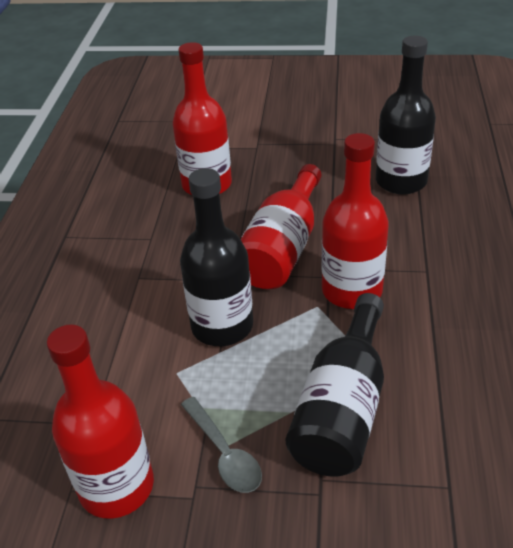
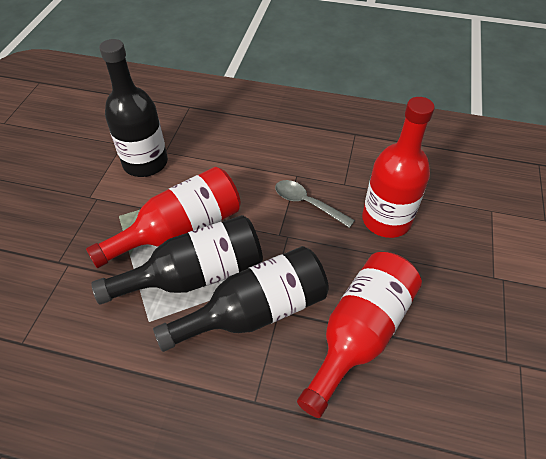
red bottle: 4 -> 3

